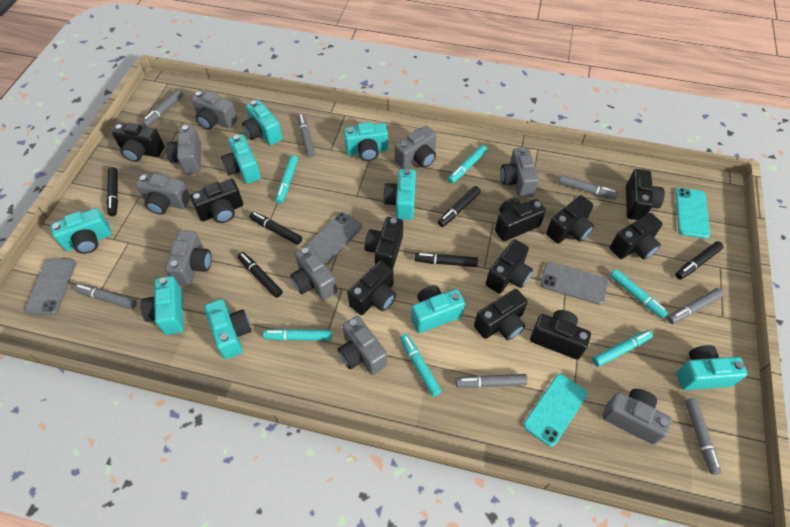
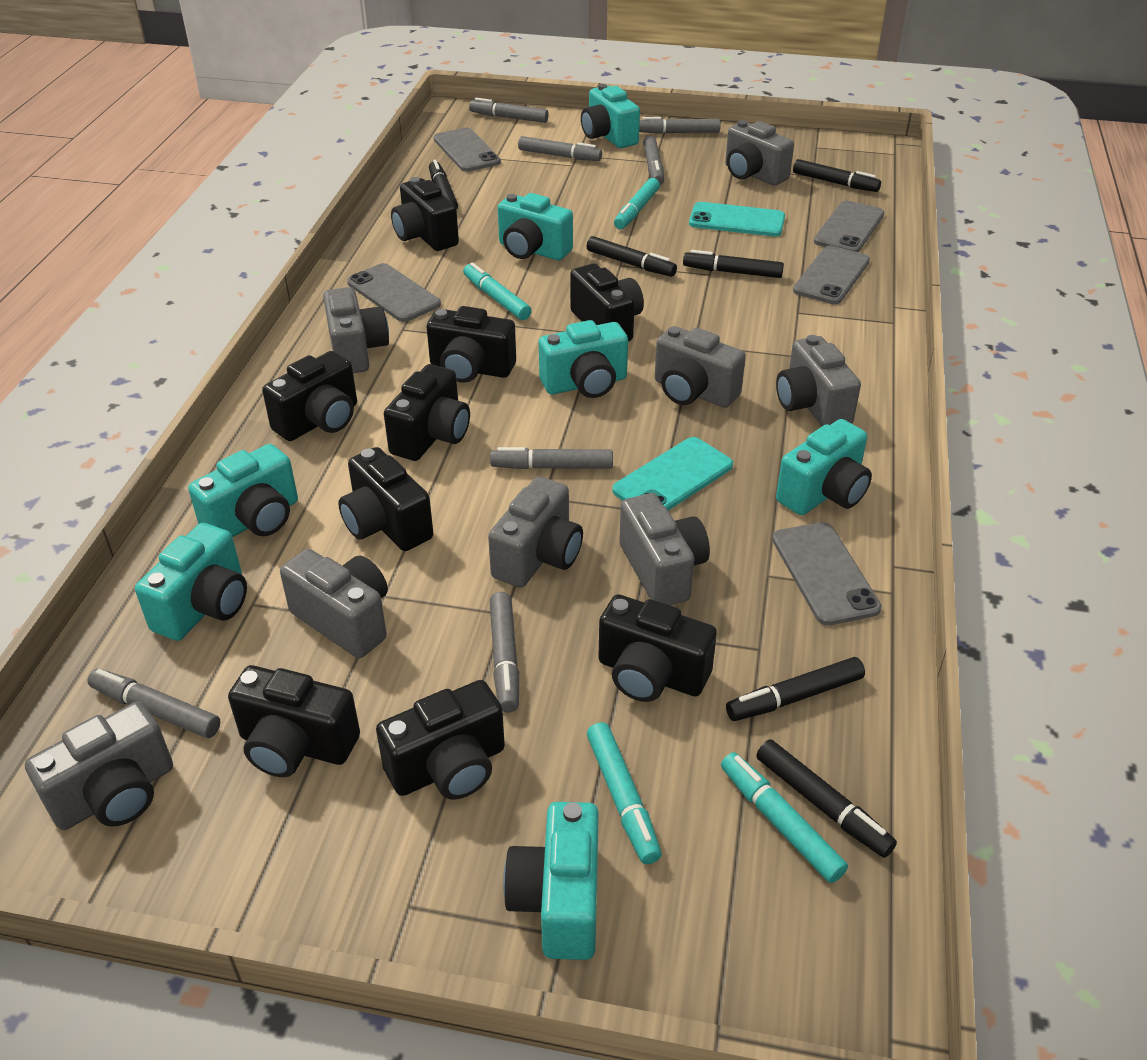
black camera: 11 -> 9
grey camera: 9 -> 8
grey phone: 3 -> 5
turquoise camera: 9 -> 7
turquoise marker: 6 -> 4

